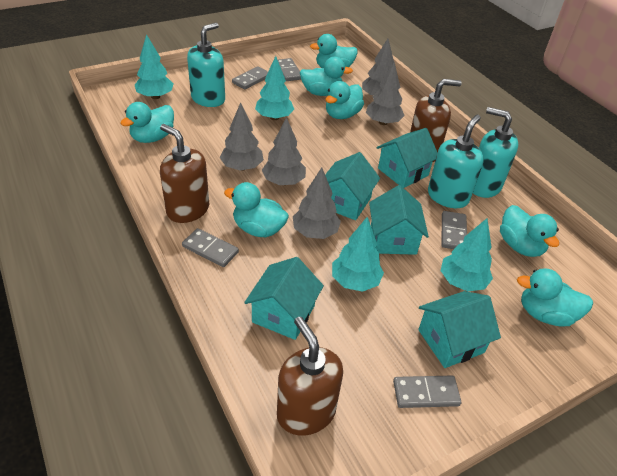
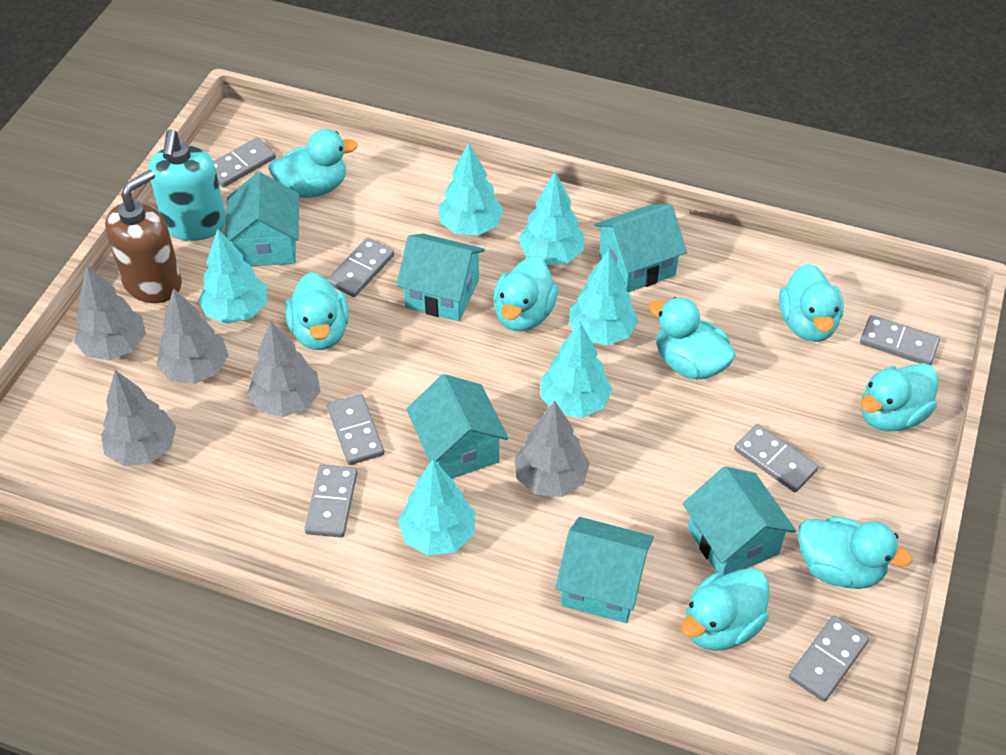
brown soap dispenser: 3 -> 1
grey domino: 5 -> 7
turquoise duck: 7 -> 8
turquoise house: 5 -> 6
turquoise soap dispenser: 3 -> 1
turquoise tree: 4 -> 6

